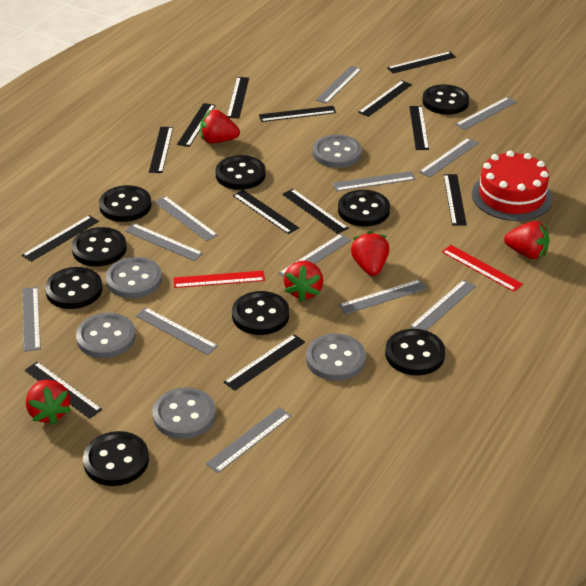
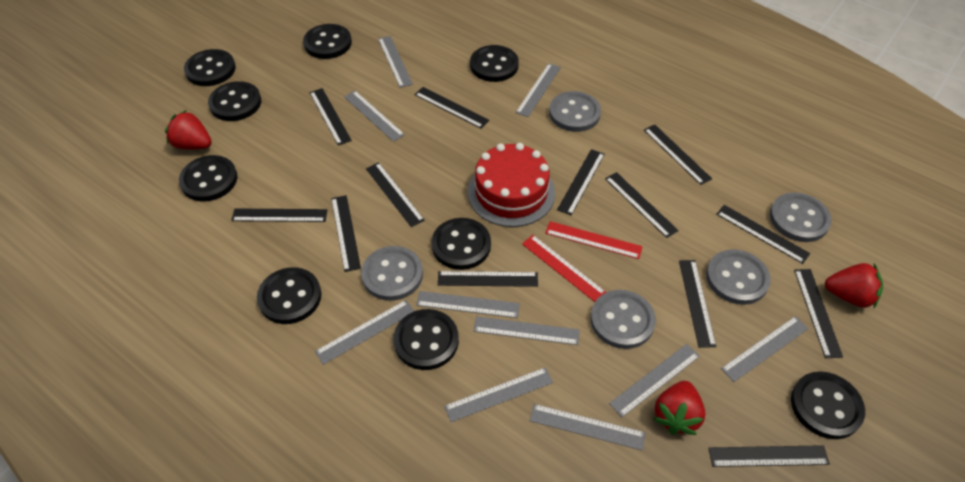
grey ruler: 12 -> 10
red strawberry: 5 -> 3

